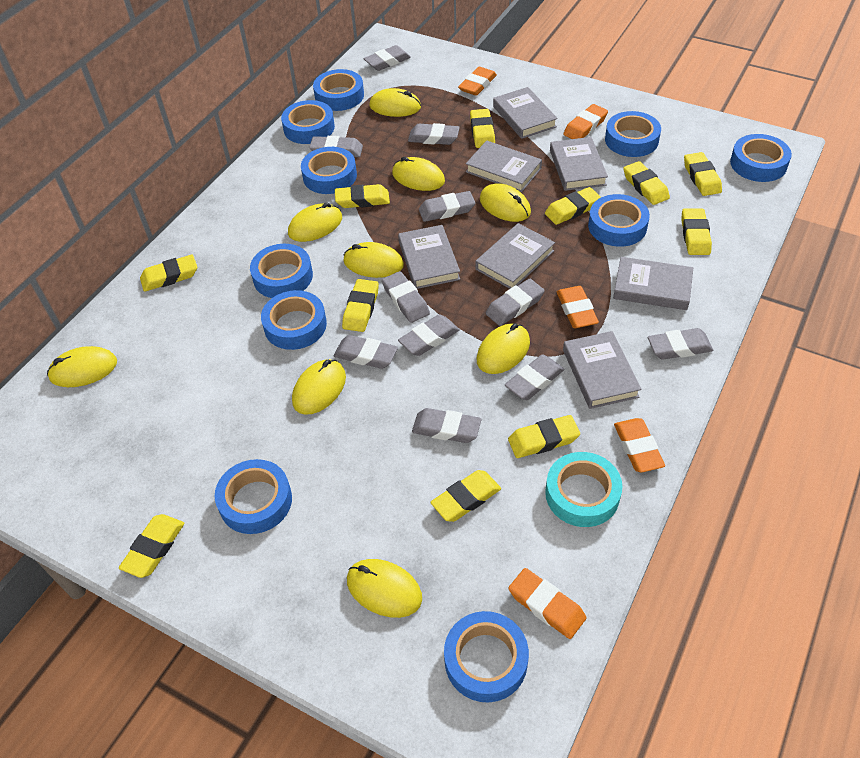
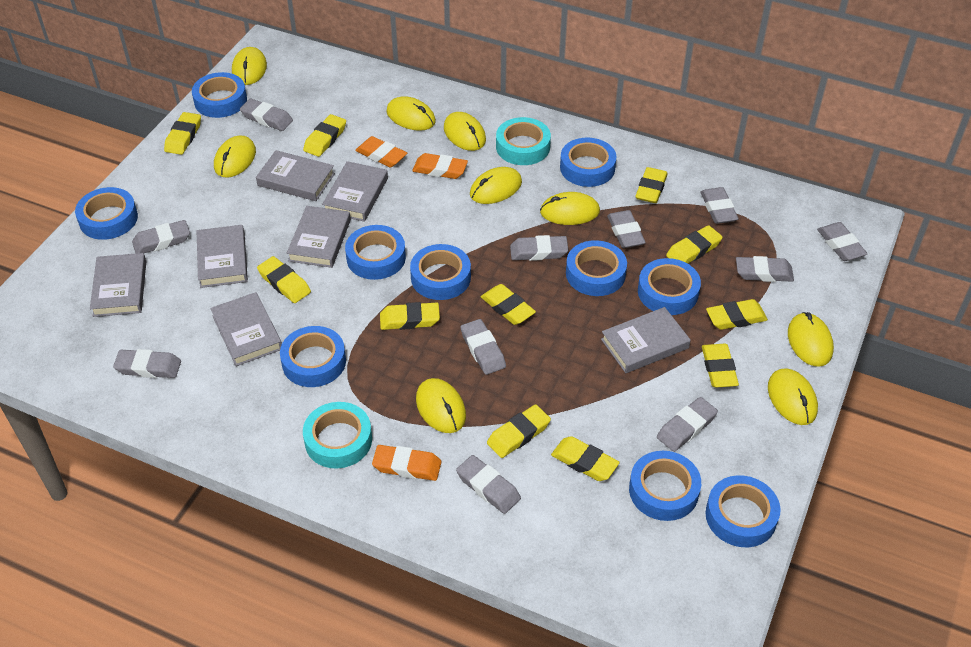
orange eraser: 5 -> 3
turquoise tape: 1 -> 2

